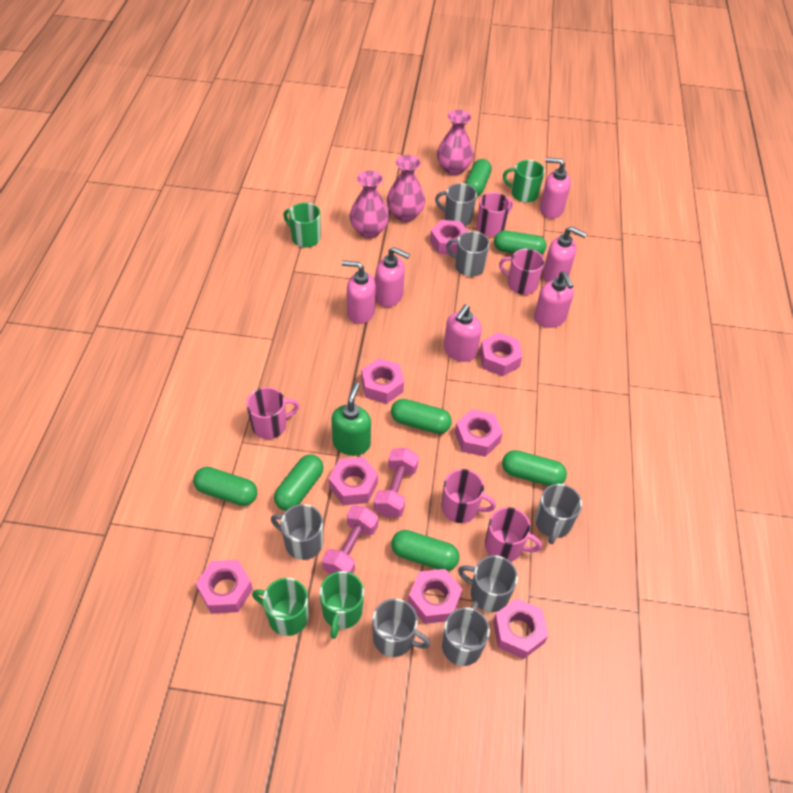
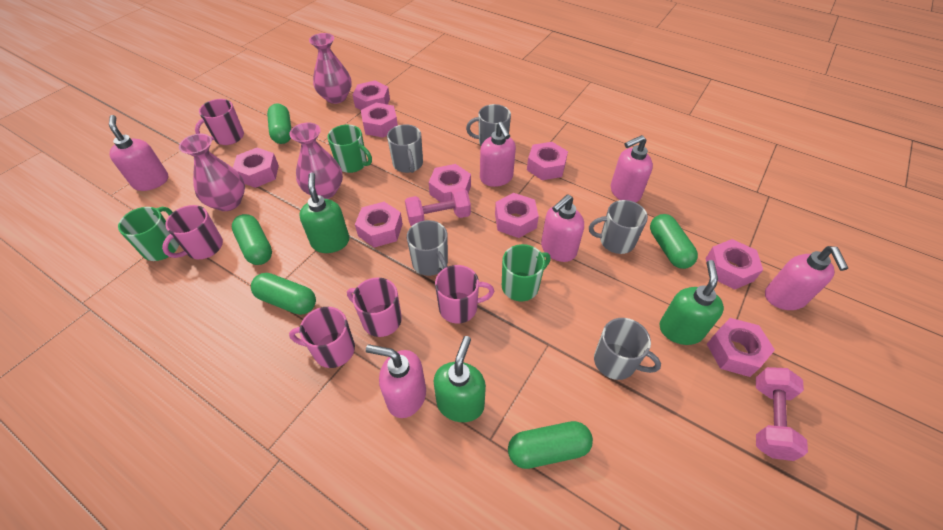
green capsule: 7 -> 5
green mug: 4 -> 3
green soap dispenser: 1 -> 3
grey mug: 7 -> 5
pink nut: 8 -> 9

